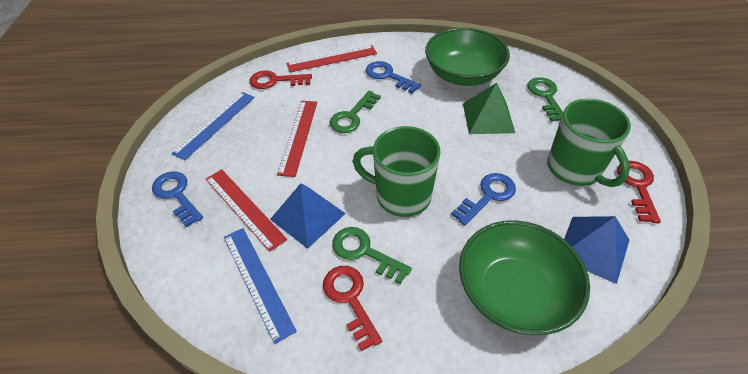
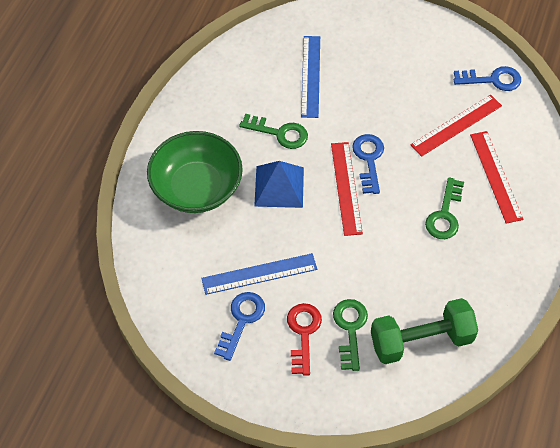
blue pyramid: 2 -> 1
green bowl: 2 -> 1
green dumbbell: 0 -> 1
green mug: 2 -> 0
green pyramid: 1 -> 0
red key: 3 -> 1

